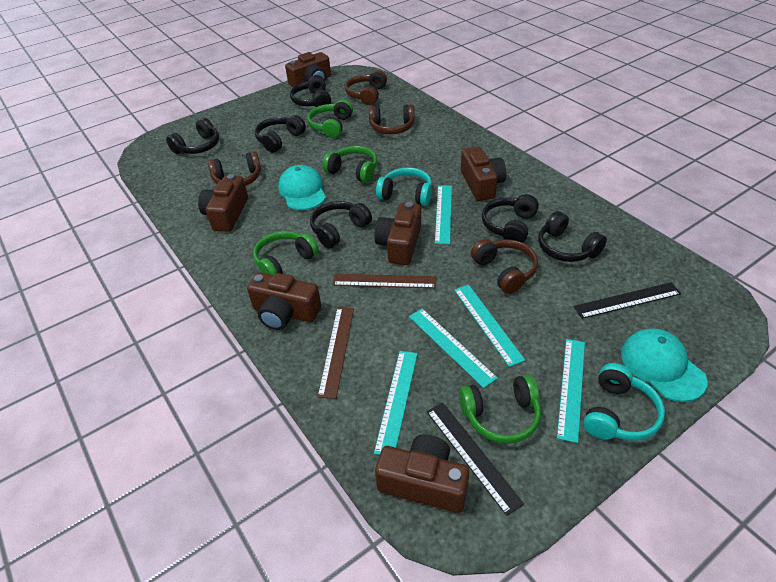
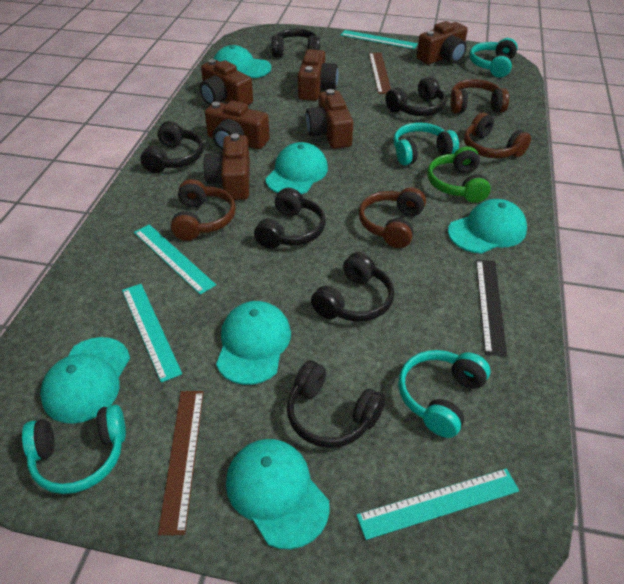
black ruler: 2 -> 1
green headphones: 4 -> 1
turquoise cap: 2 -> 6
turquoise headphones: 2 -> 4
turquoise ruler: 5 -> 4

